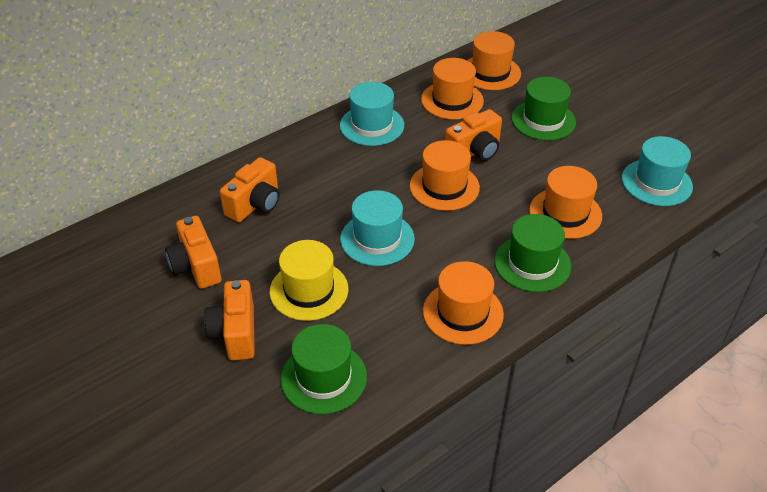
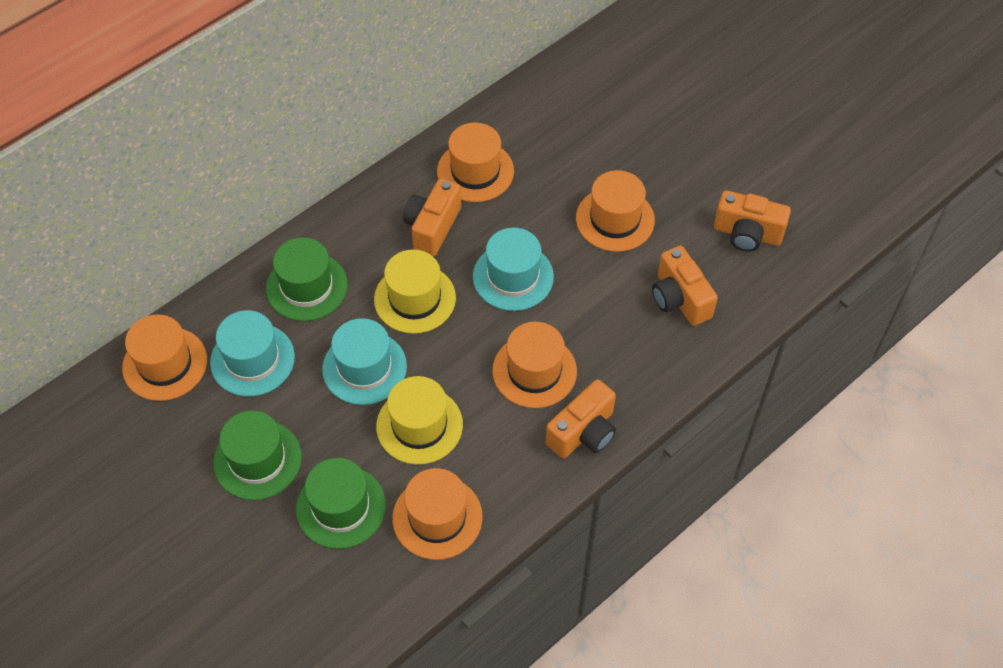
yellow hat: 1 -> 2

